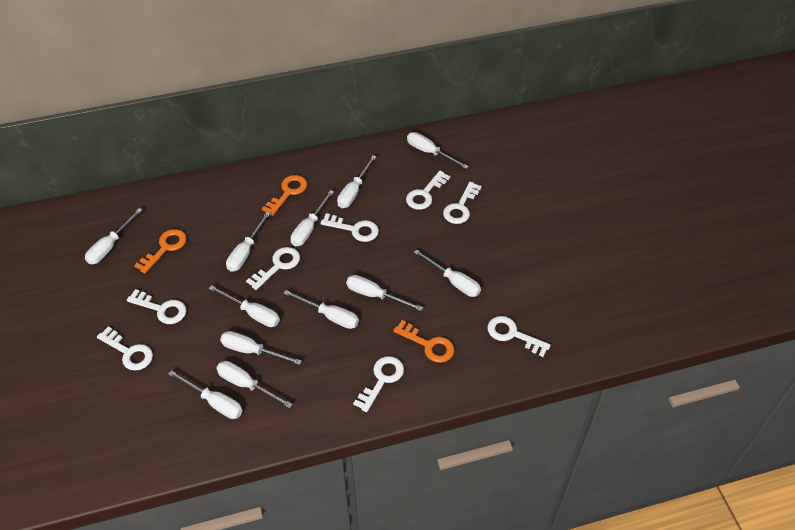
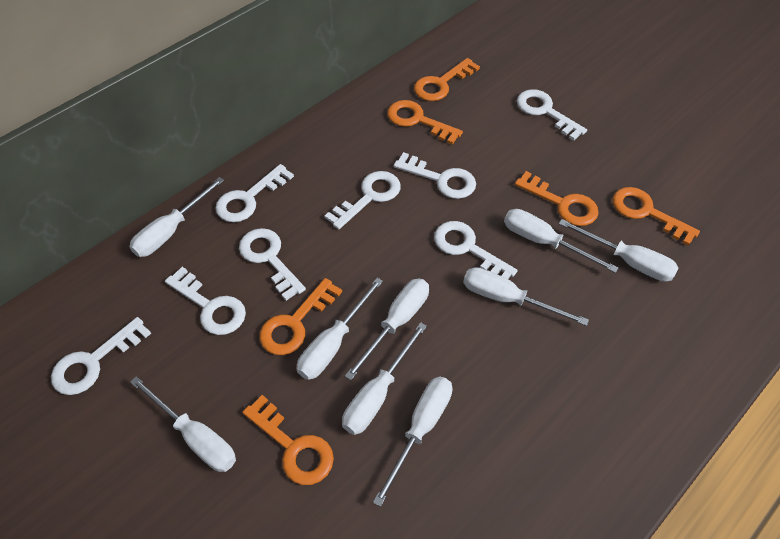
orange key: 3 -> 6
white screwdriver: 12 -> 9

